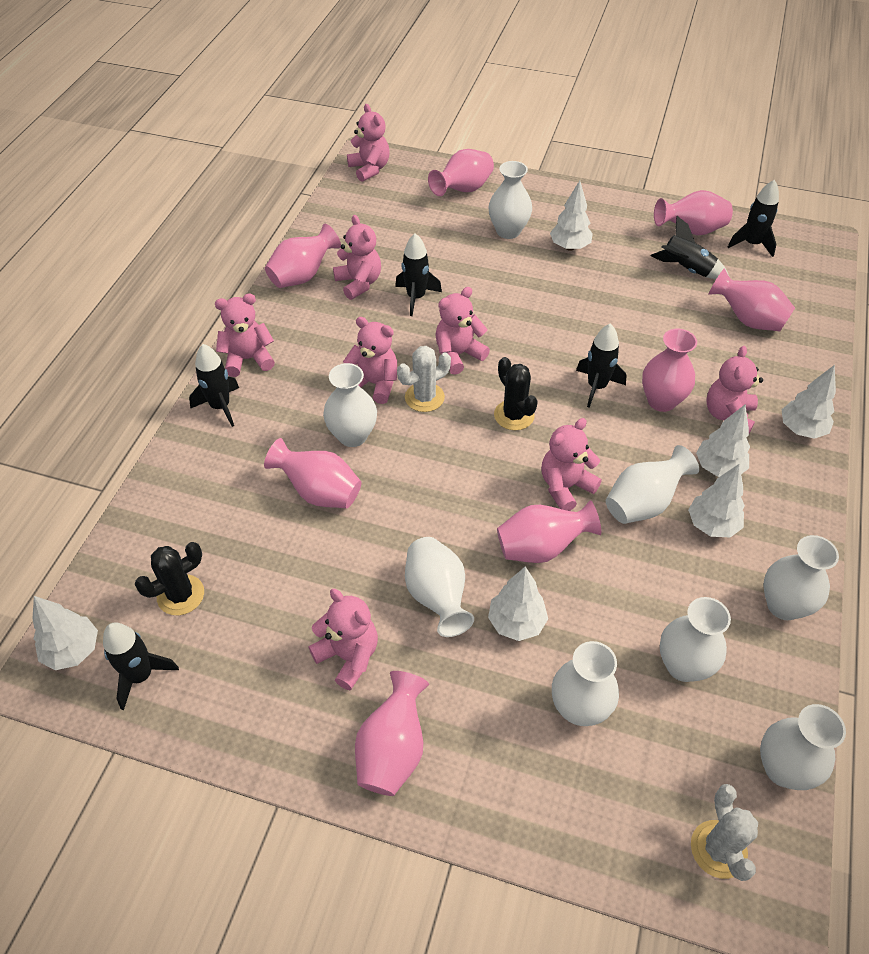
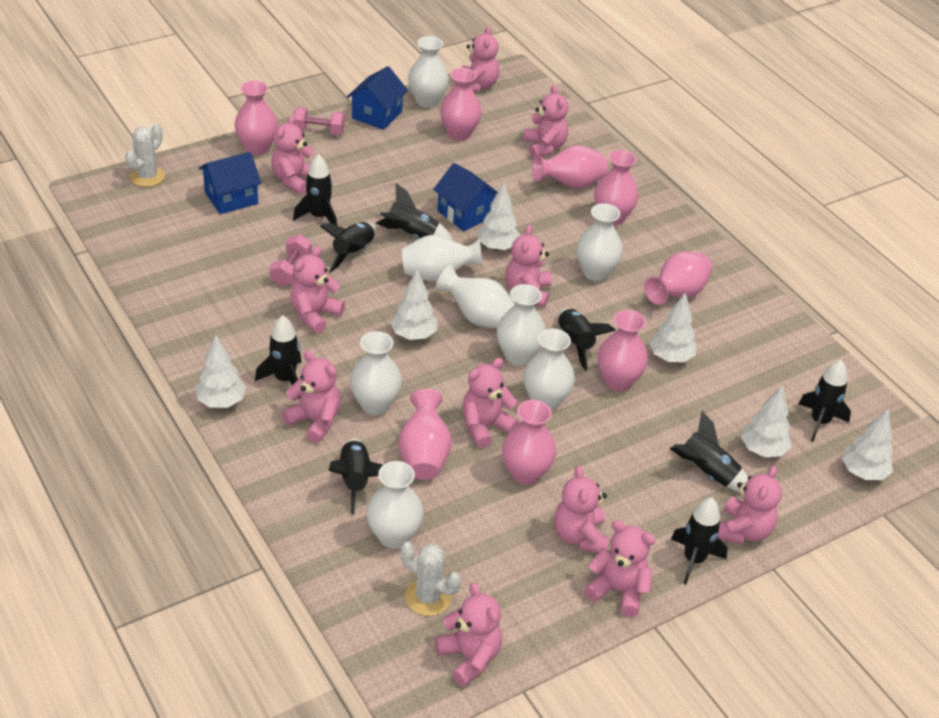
black cactus: 2 -> 0
black rocket: 6 -> 9
blue house: 0 -> 3
pink dumbbell: 0 -> 2
pink teddy bear: 8 -> 11

